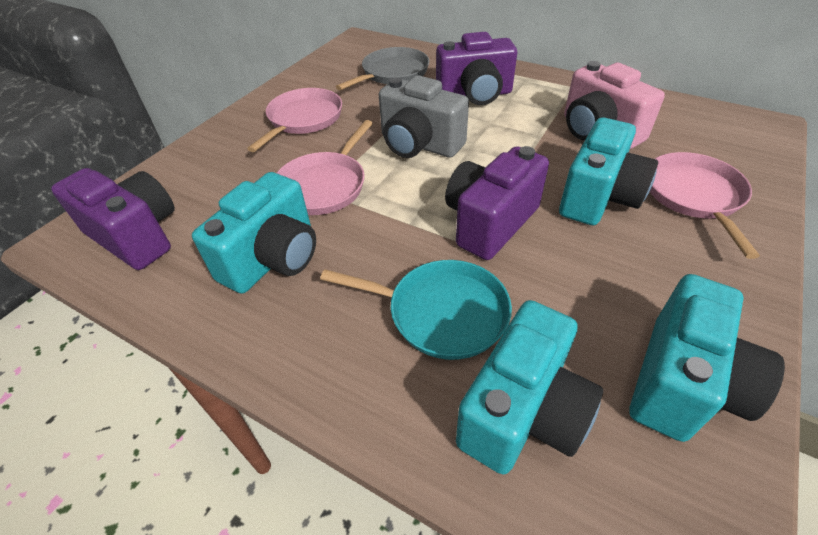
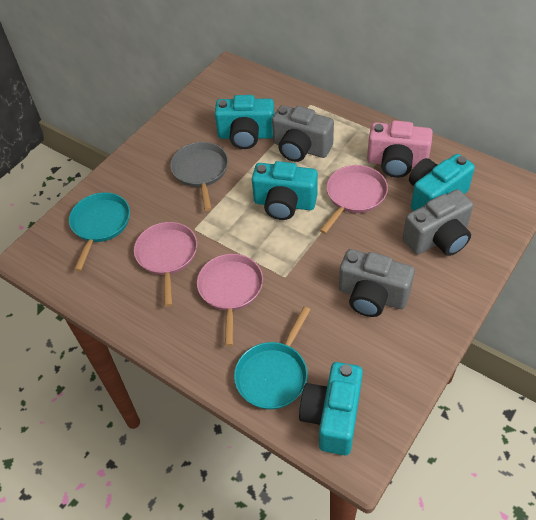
grey camera: 1 -> 3
purple camera: 3 -> 0
turquoise pan: 1 -> 2

